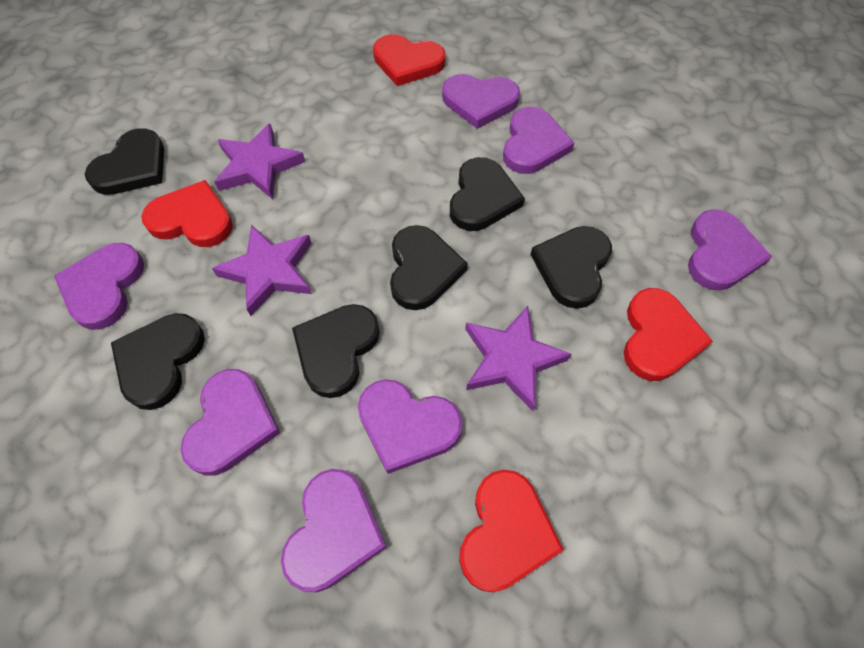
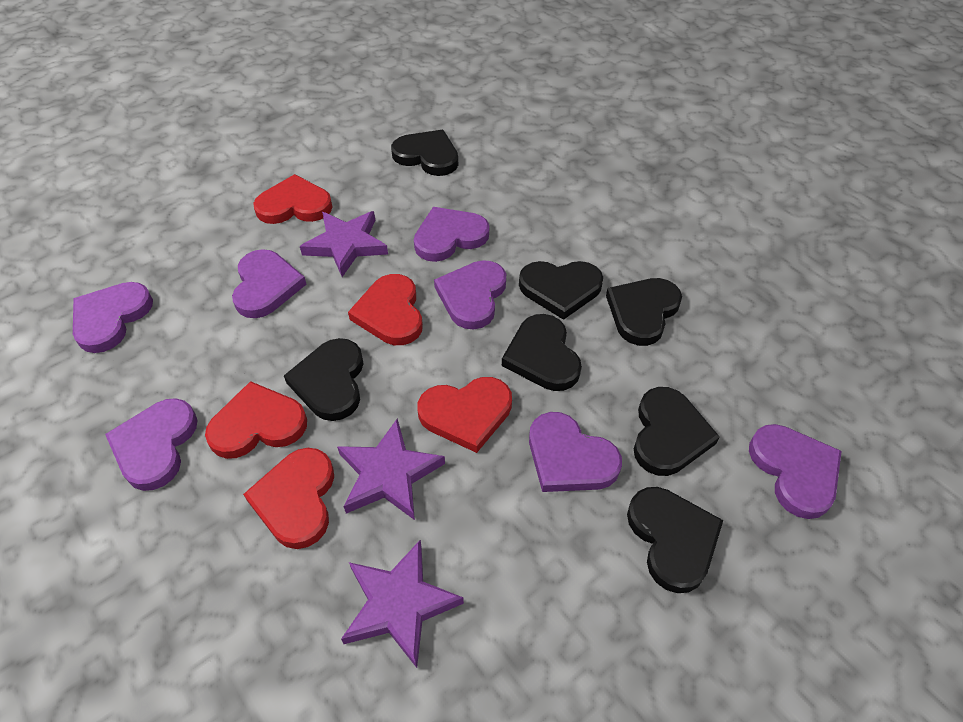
black heart: 6 -> 7
red heart: 4 -> 5

